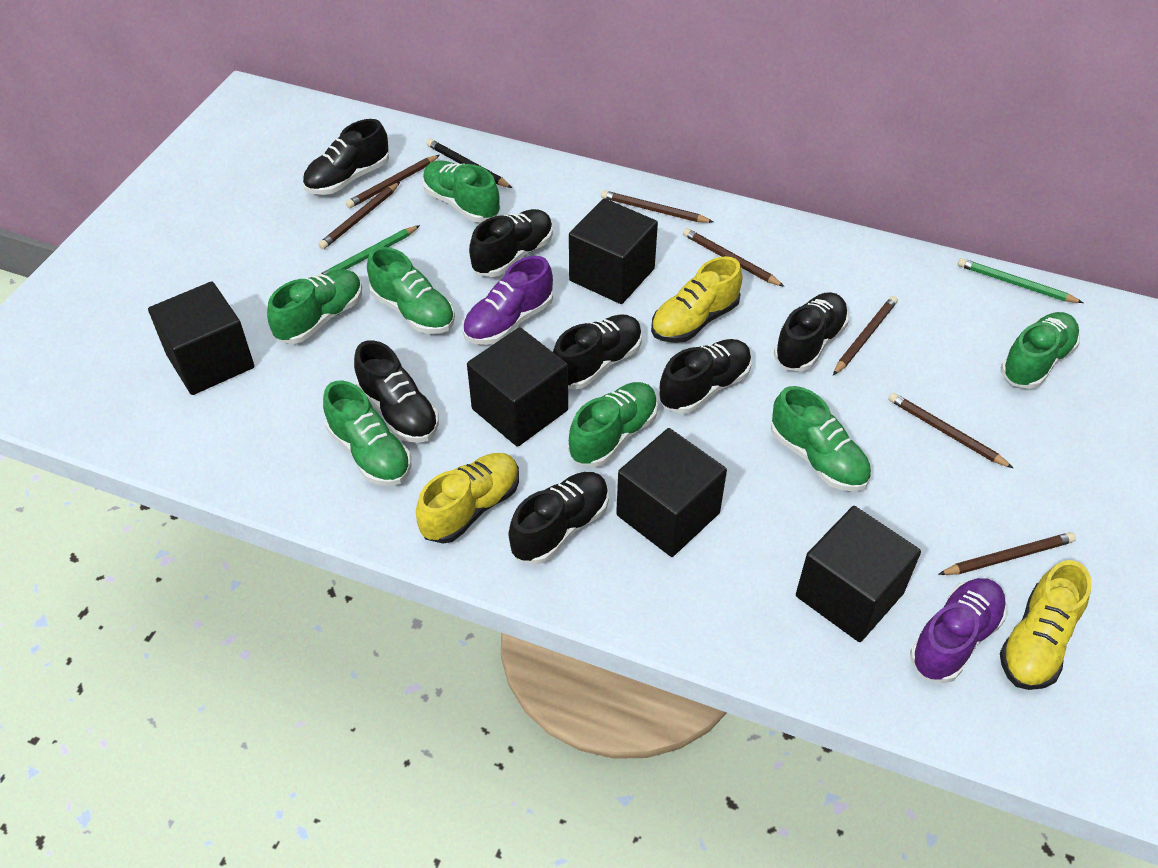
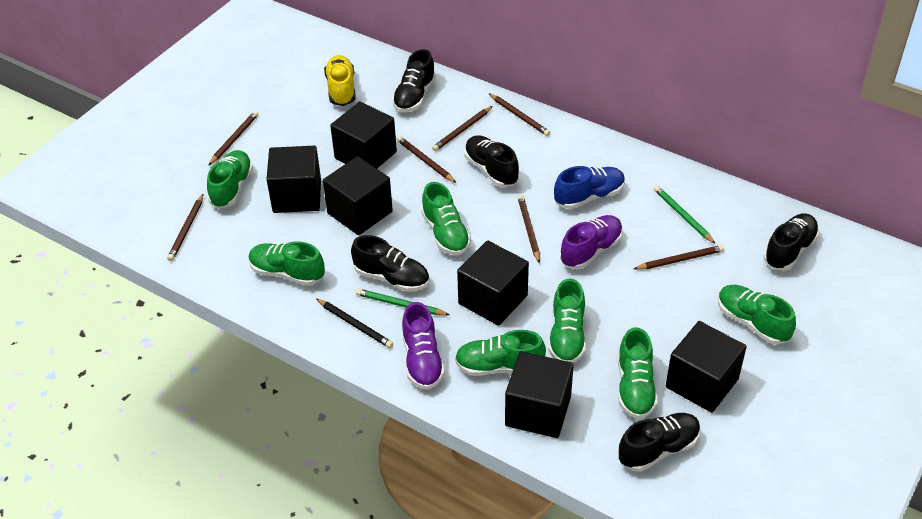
black cube: 5 -> 6
black shoe: 7 -> 5
blue shoe: 0 -> 1
yellow shoe: 3 -> 1

